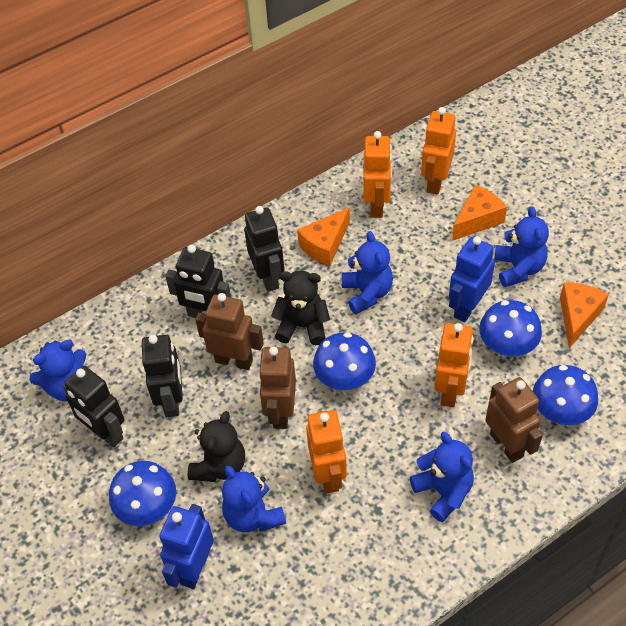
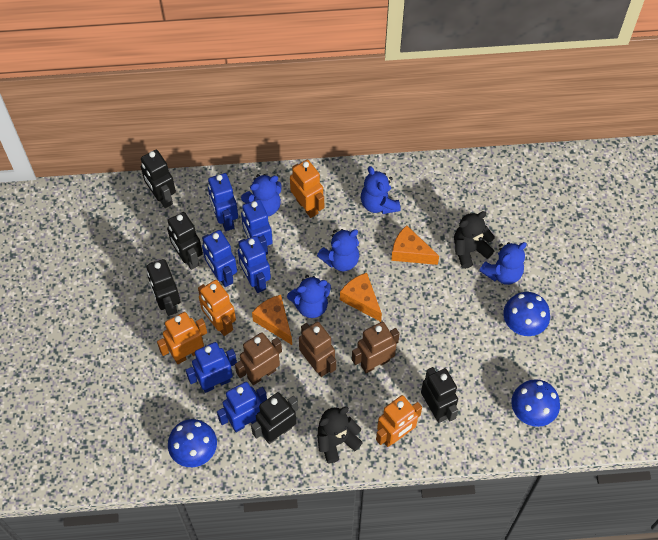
black robot: 4 -> 5
blue mushroom: 4 -> 3
blue robot: 2 -> 6

